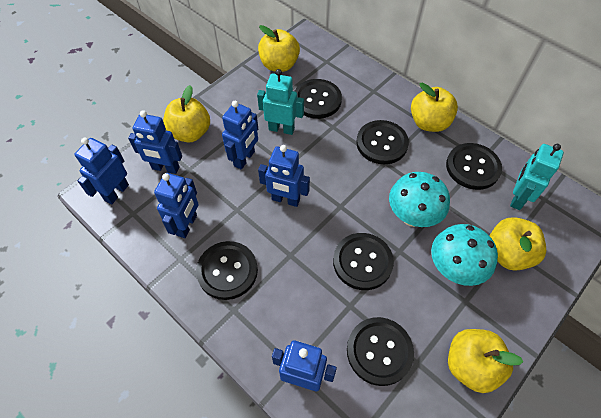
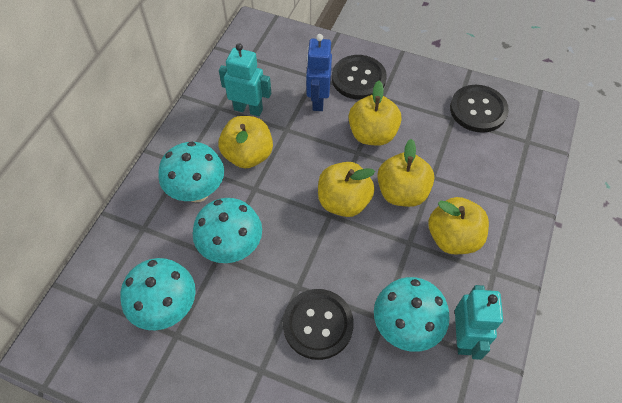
black button: 6 -> 3
blue robot: 6 -> 1
turquoise mushroom: 2 -> 4

